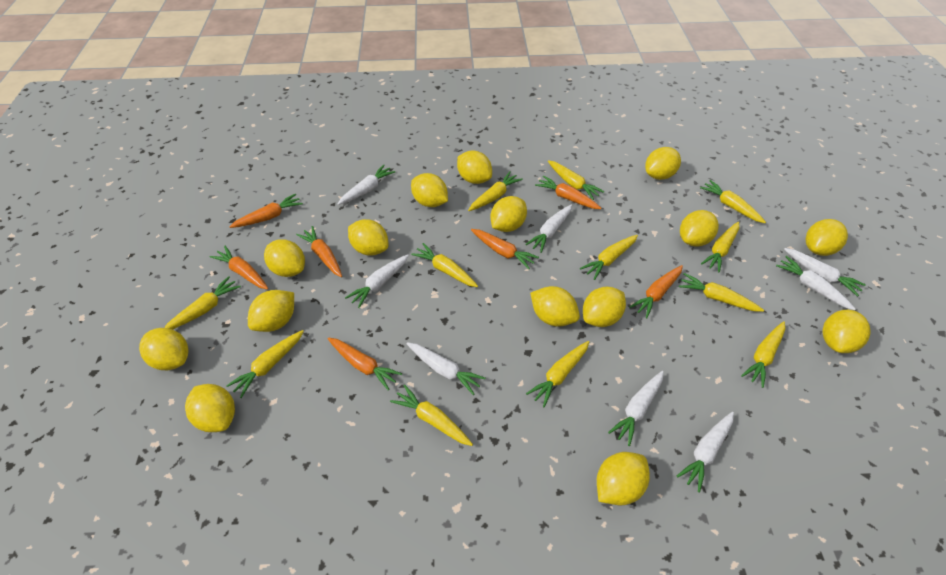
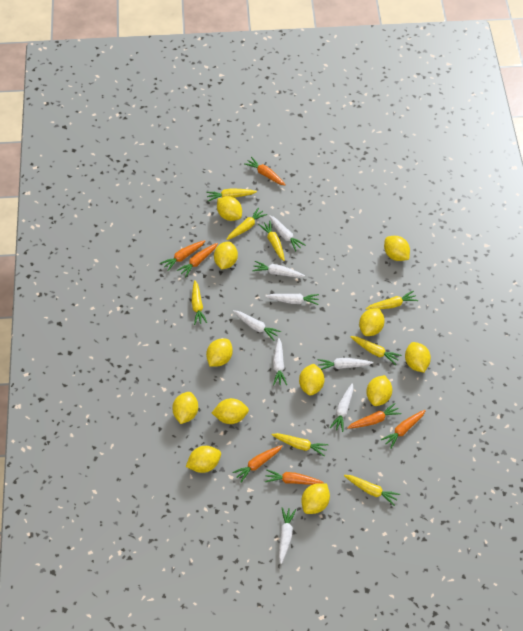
yellow carrot: 12 -> 8
yellow lemon: 15 -> 12

